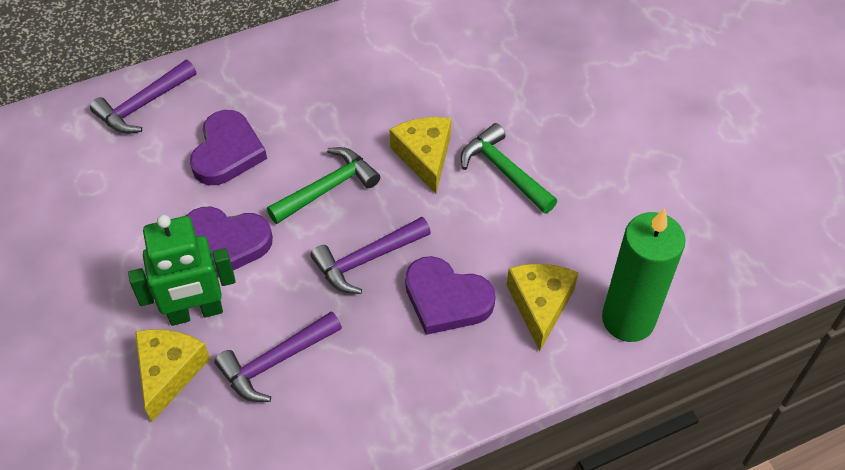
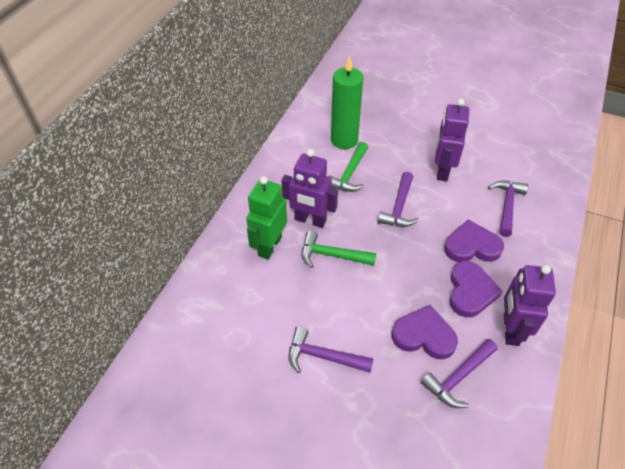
purple hammer: 3 -> 4
purple robot: 0 -> 3
yellow cheese: 3 -> 0

